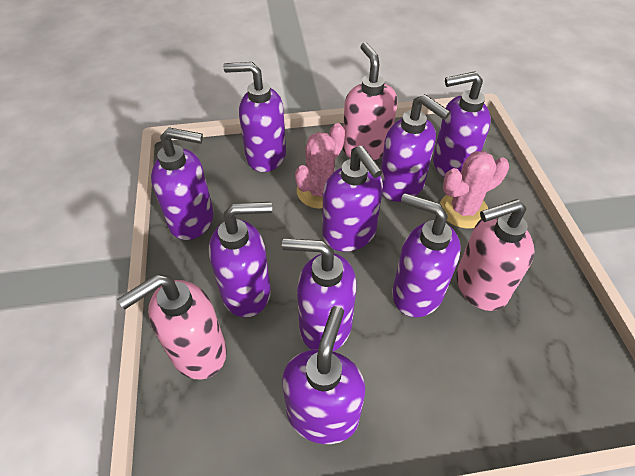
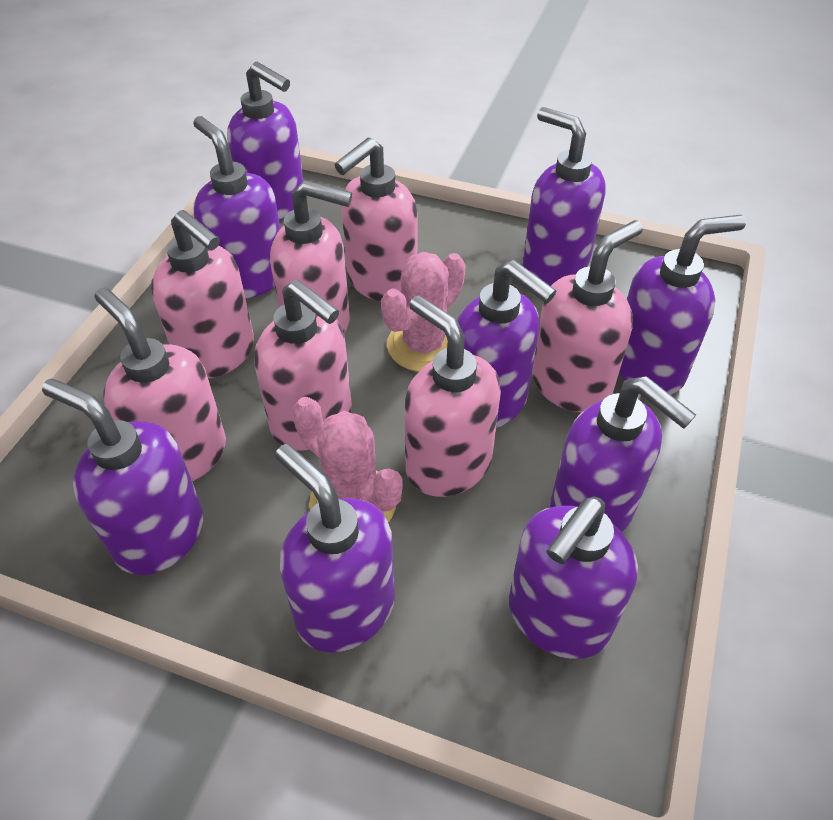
pink soap dispenser: 3 -> 7

